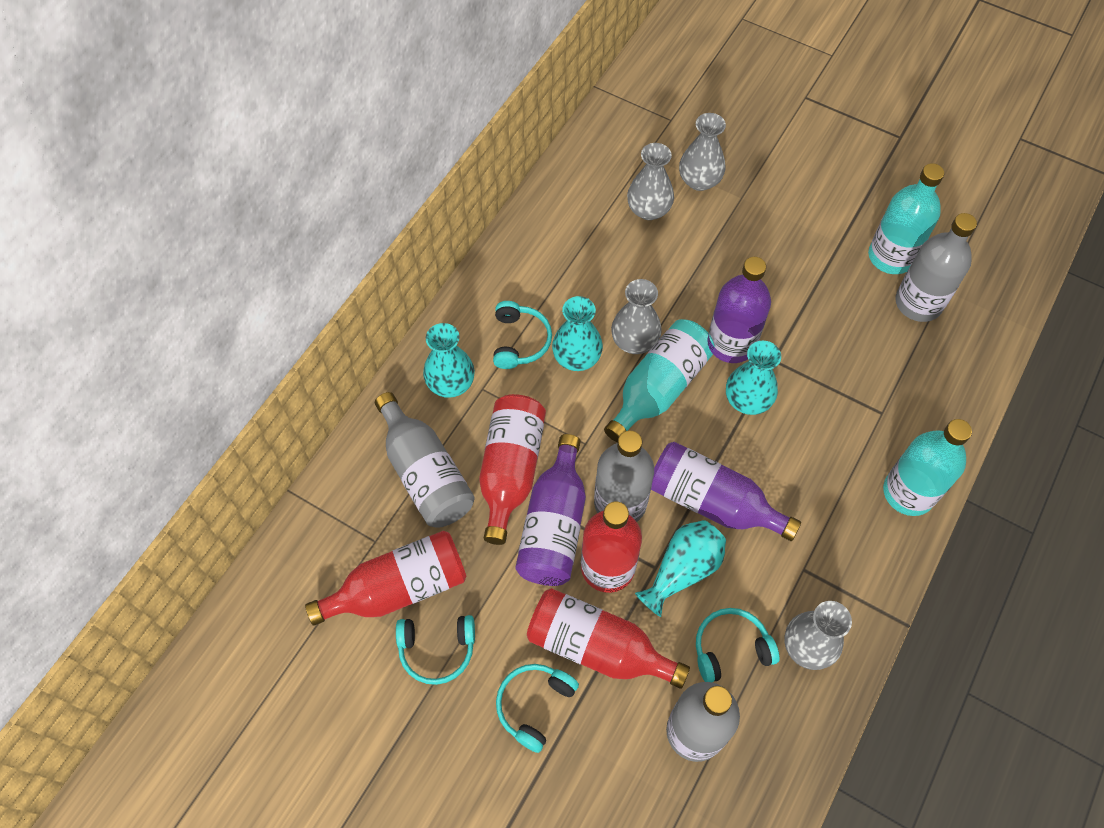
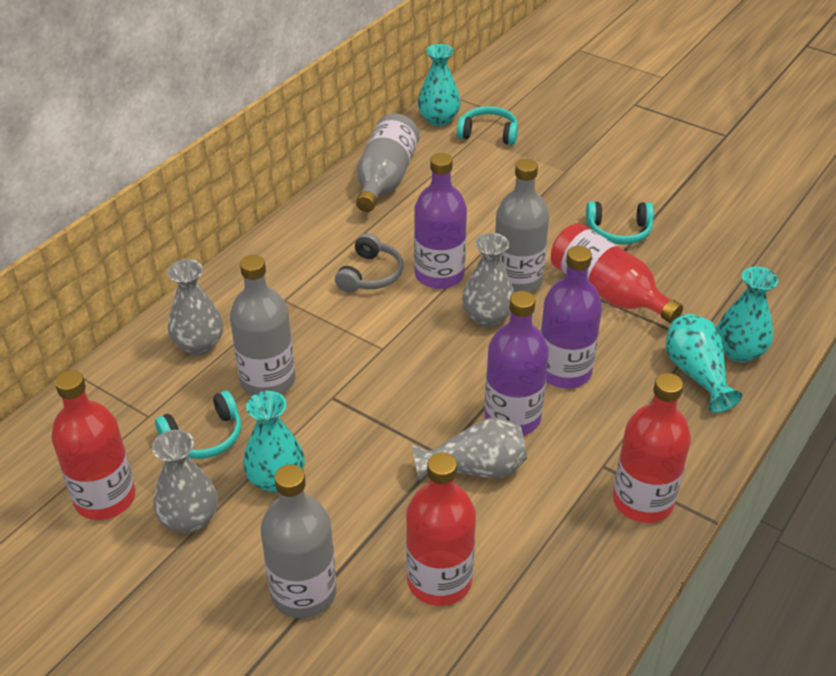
grey headphones: 0 -> 1
turquoise bottle: 3 -> 0
turquoise headphones: 4 -> 3

